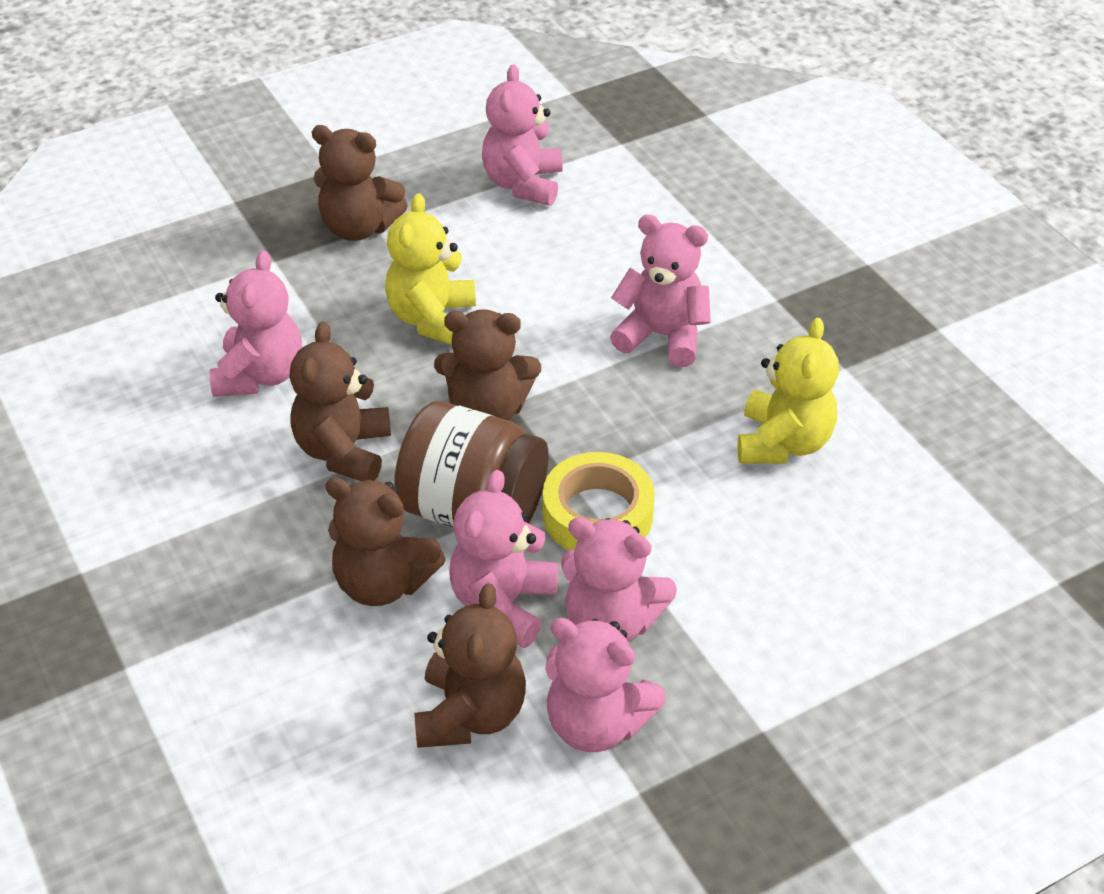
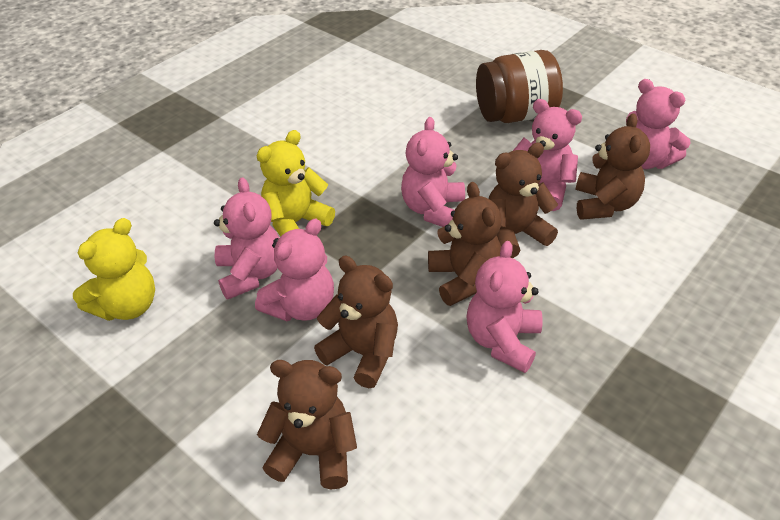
yellow tape: 1 -> 0

